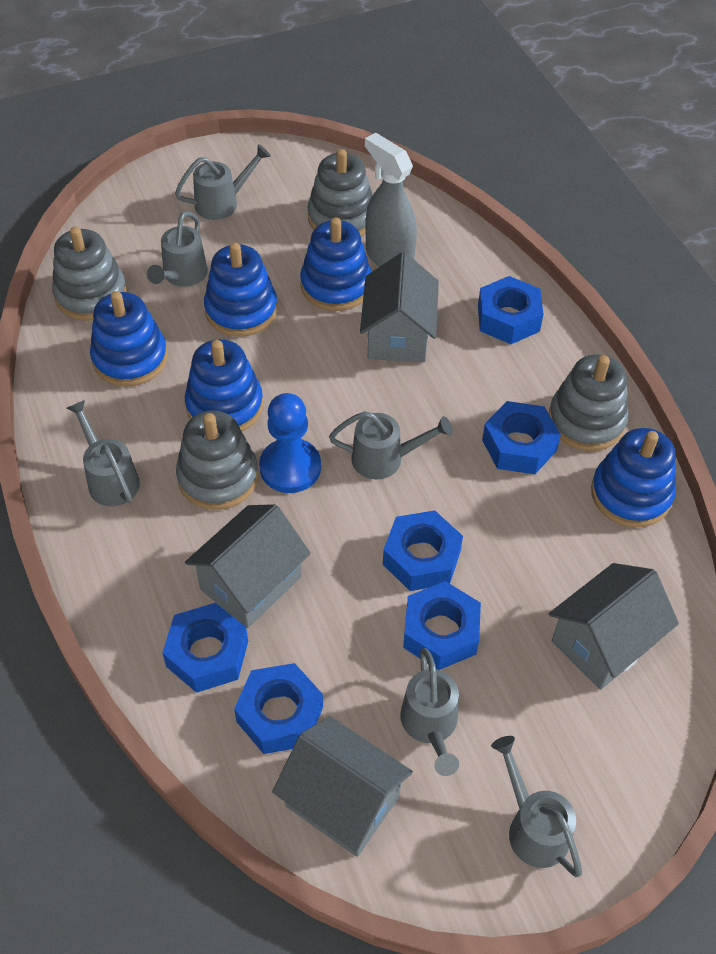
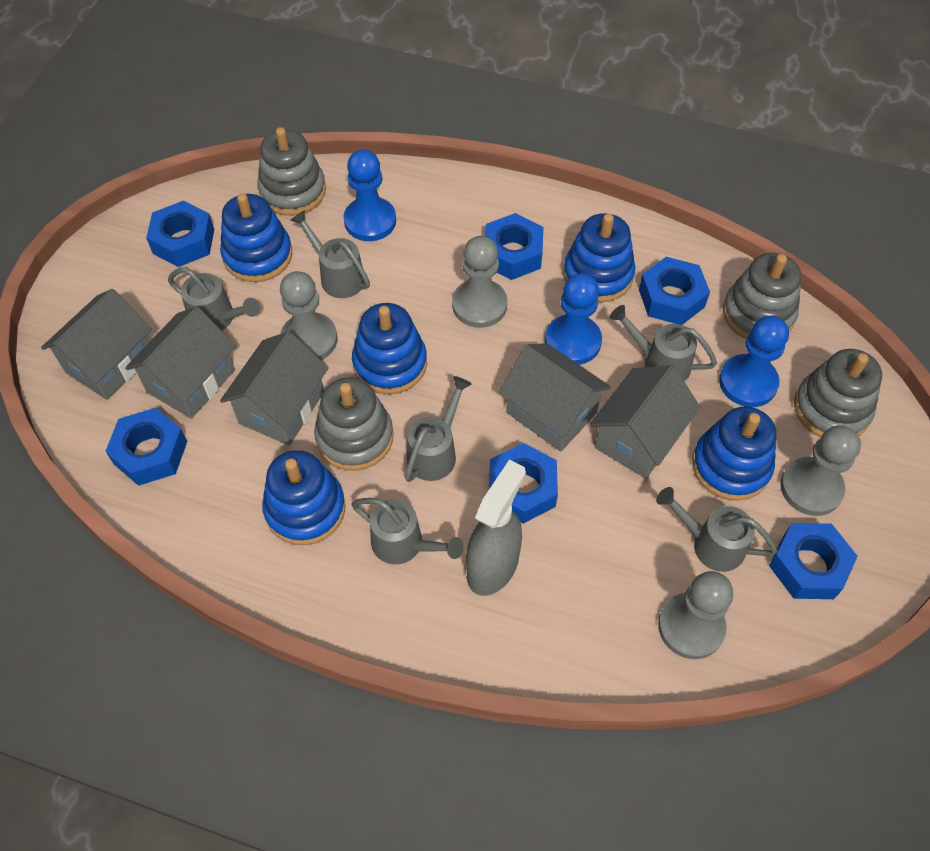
blue pawn: 1 -> 3
grey house: 4 -> 5
grey pawn: 0 -> 4

